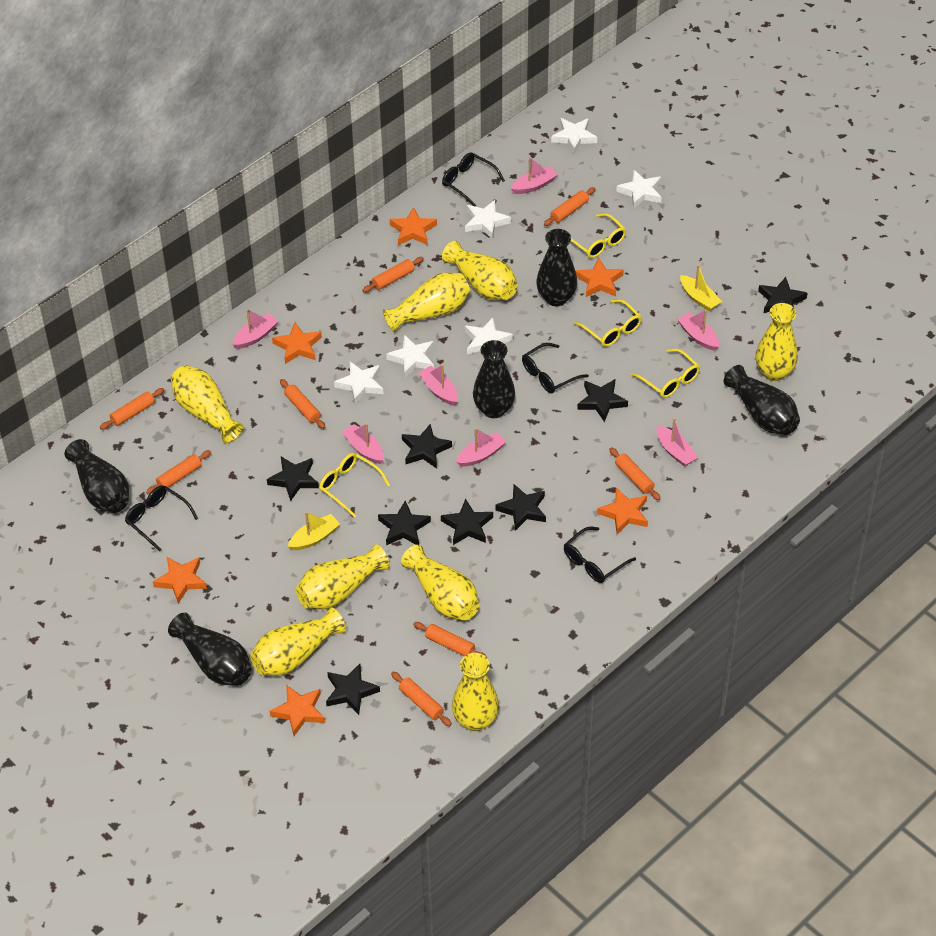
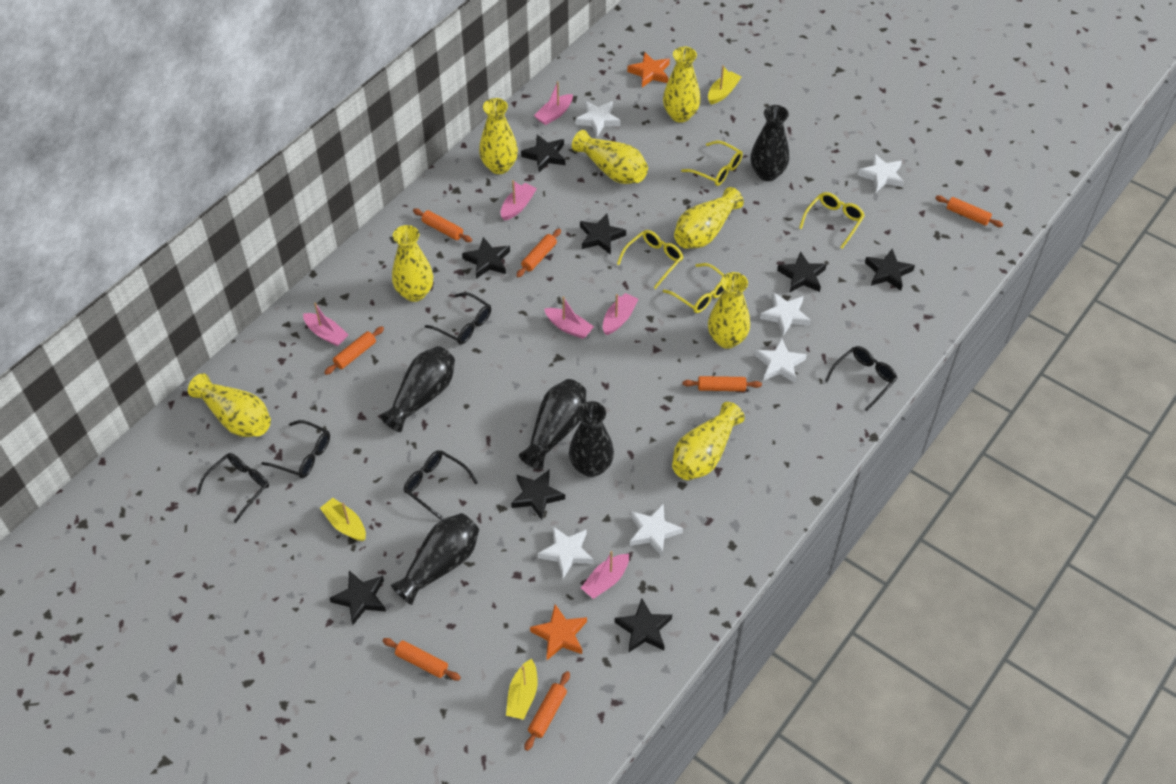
black glasses: 4 -> 5
orange rolling pin: 8 -> 7
orange star: 6 -> 2
pink boat: 7 -> 6
yellow boat: 2 -> 3

